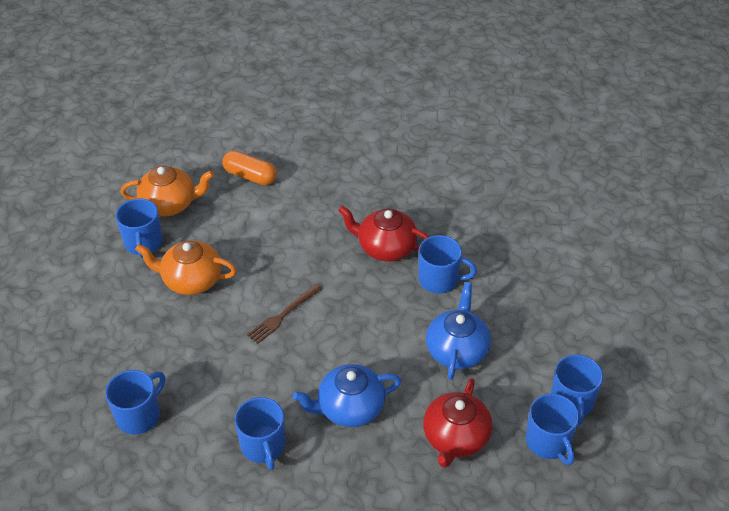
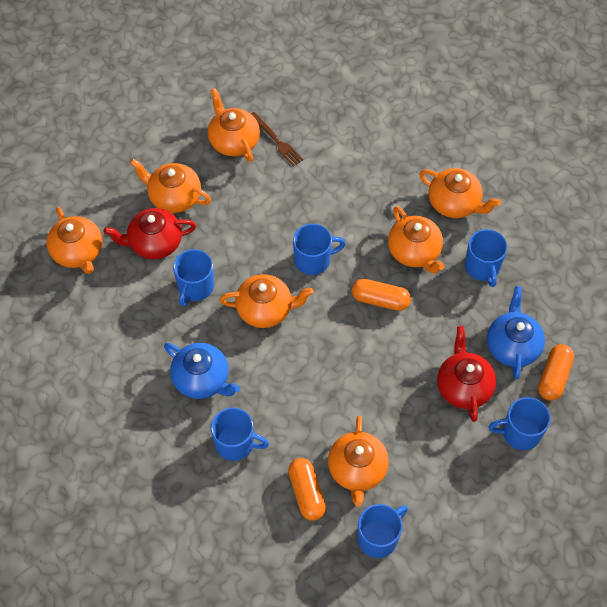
orange capsule: 1 -> 3
orange teapot: 2 -> 7

